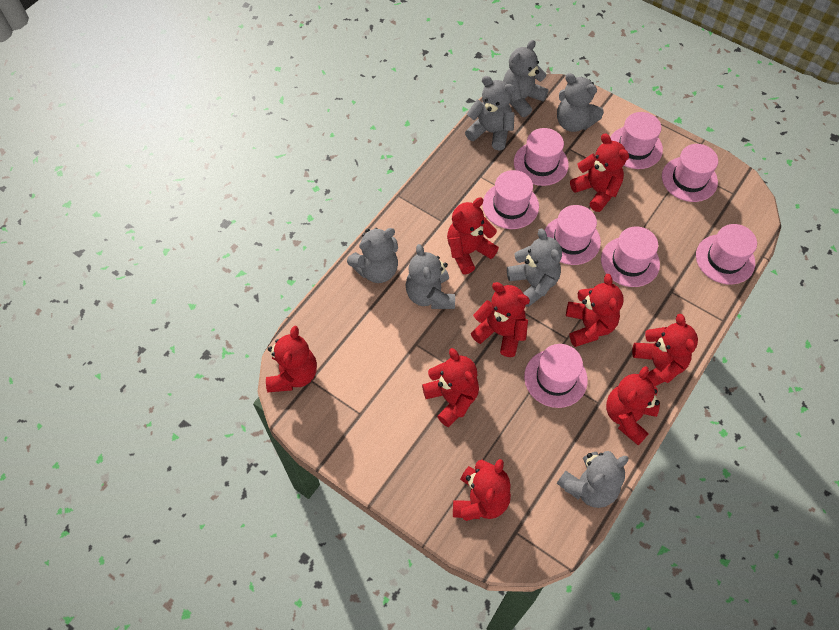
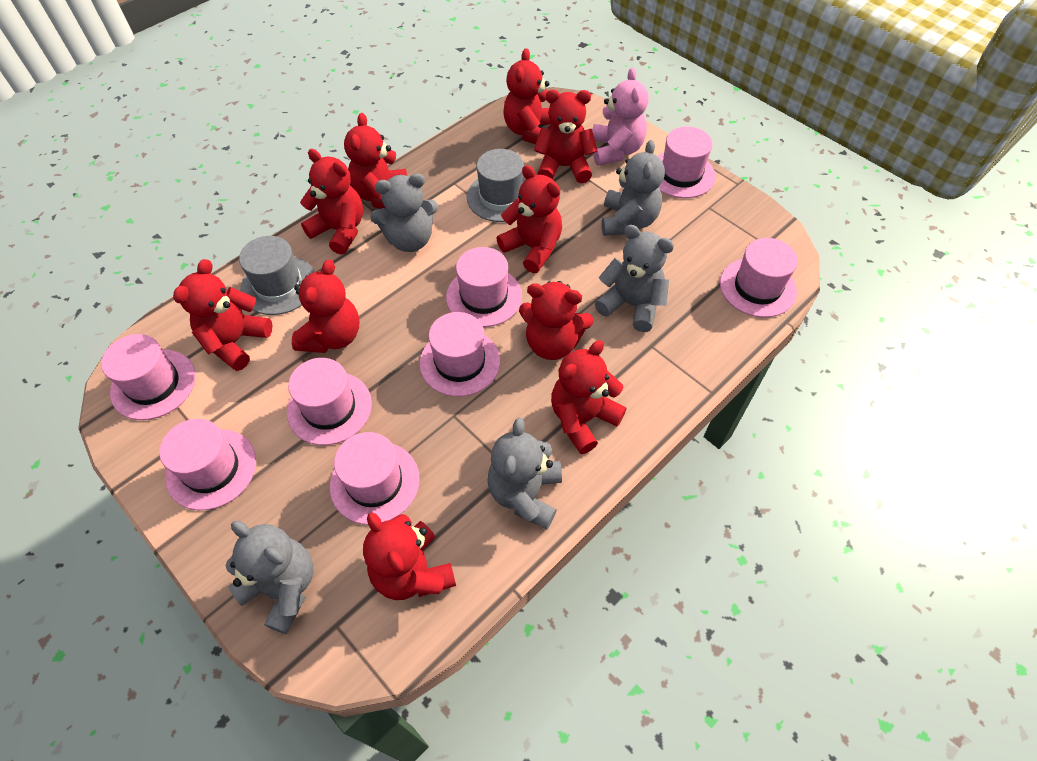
grey hat: 0 -> 2
grey teddy bear: 7 -> 5
pink teddy bear: 0 -> 1
red teddy bear: 9 -> 10

